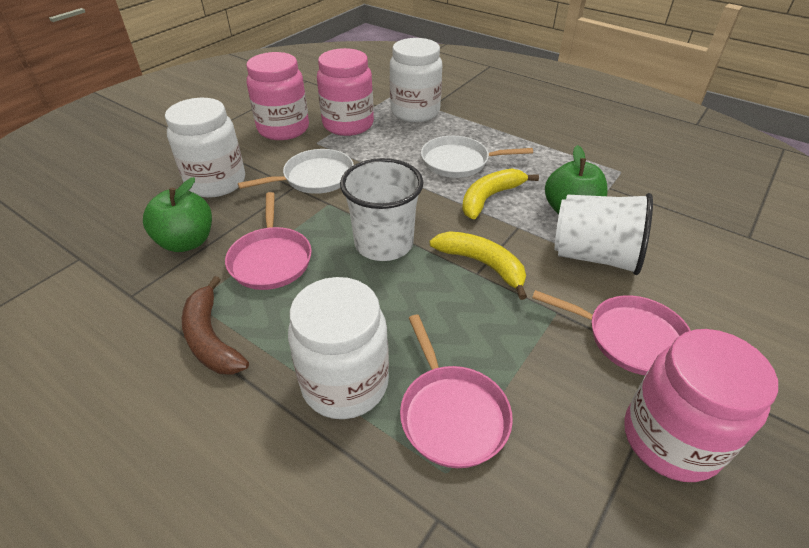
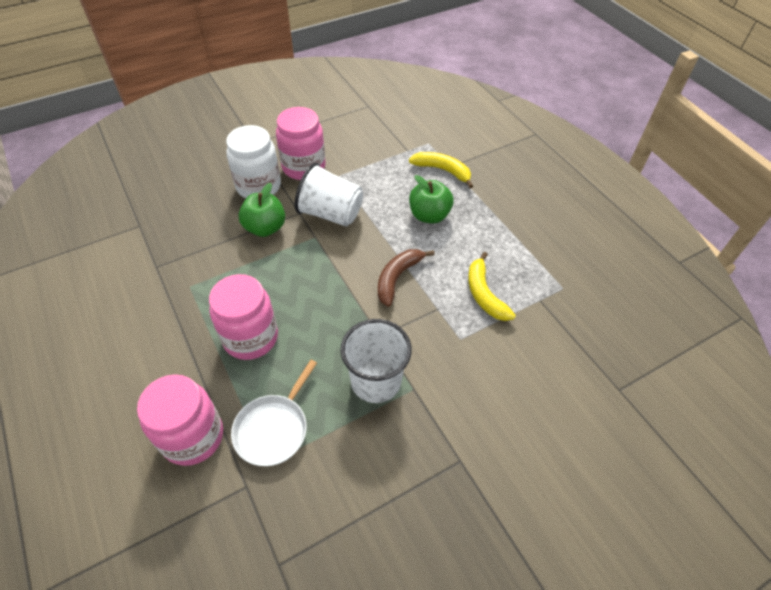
pink pan: 3 -> 0
white jar: 3 -> 1
white pan: 2 -> 1

